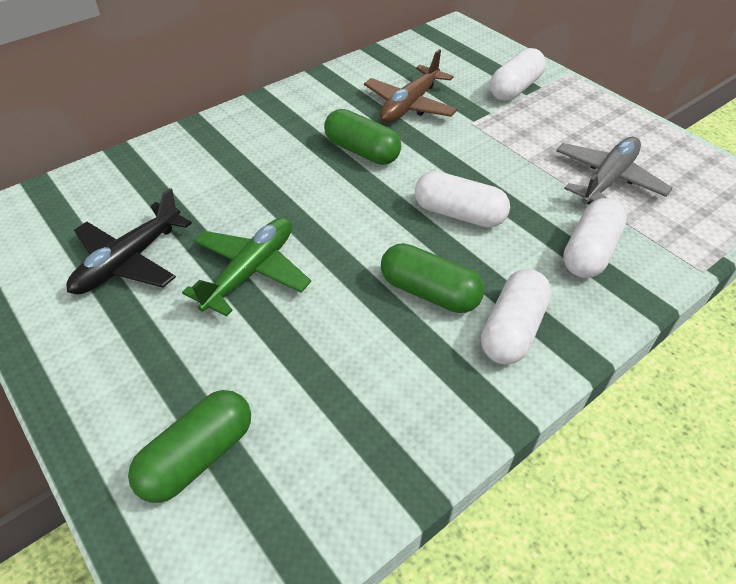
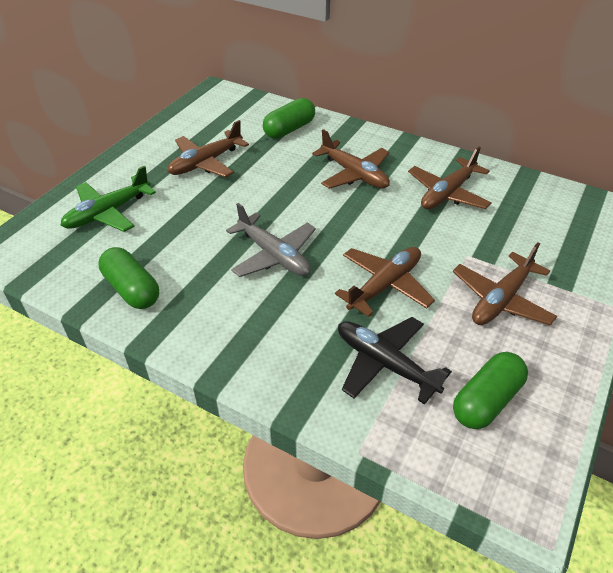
brown plane: 1 -> 5
white capsule: 4 -> 0

